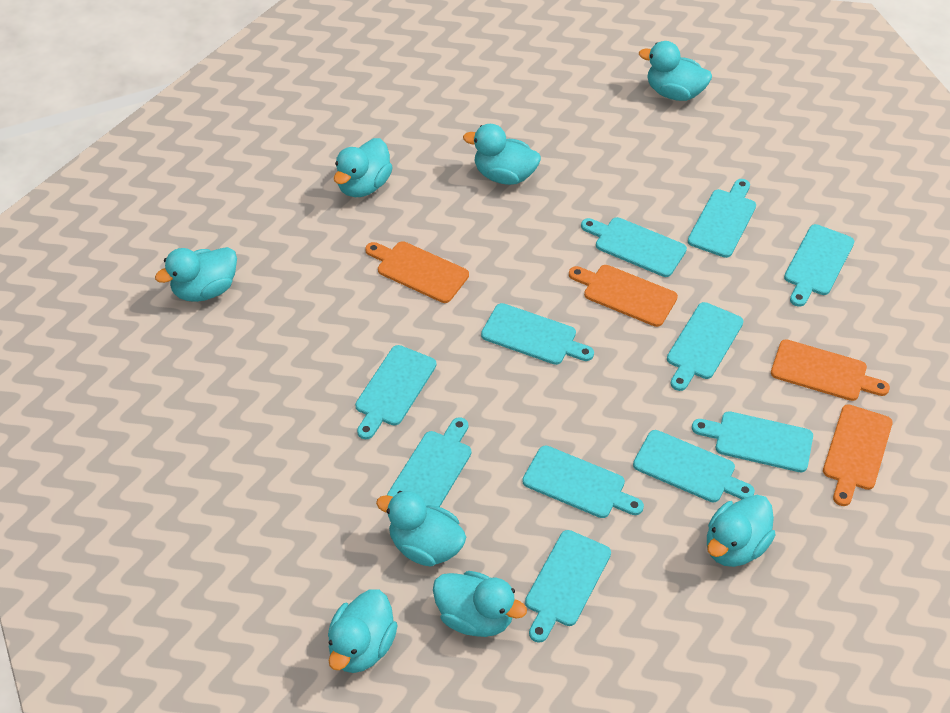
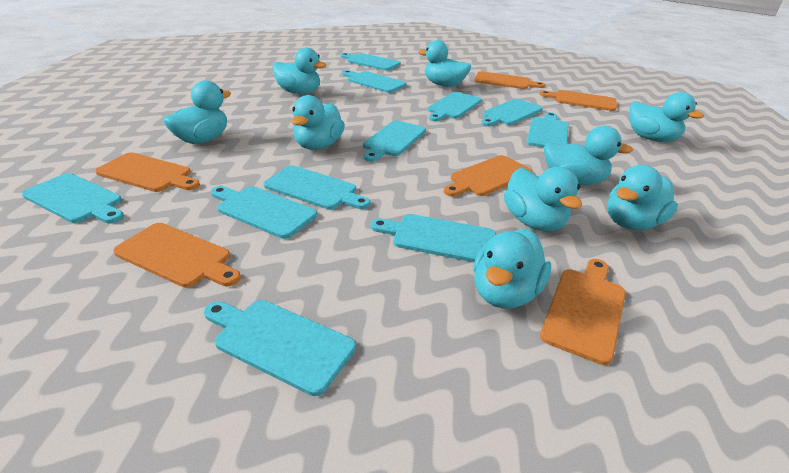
orange cutting board: 4 -> 6
turquoise duck: 8 -> 9

